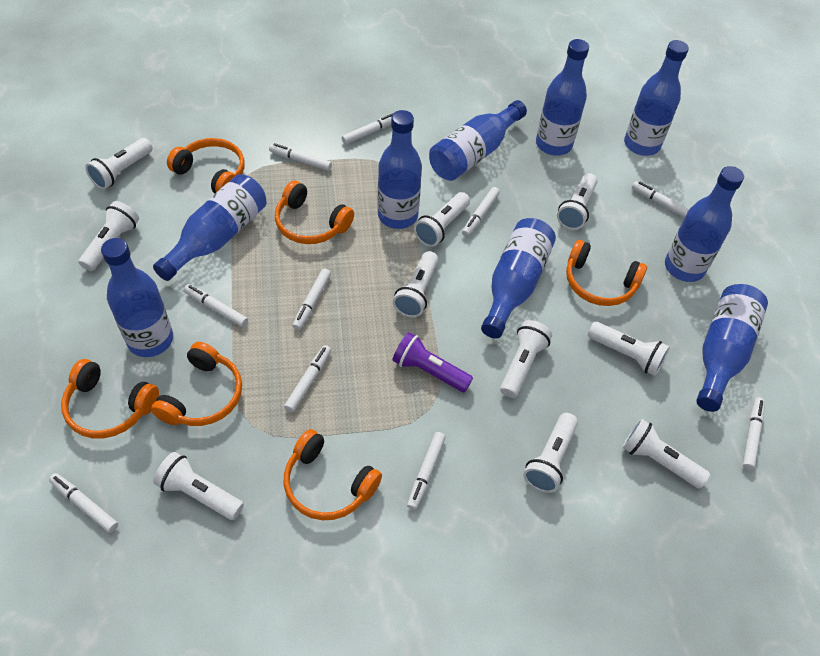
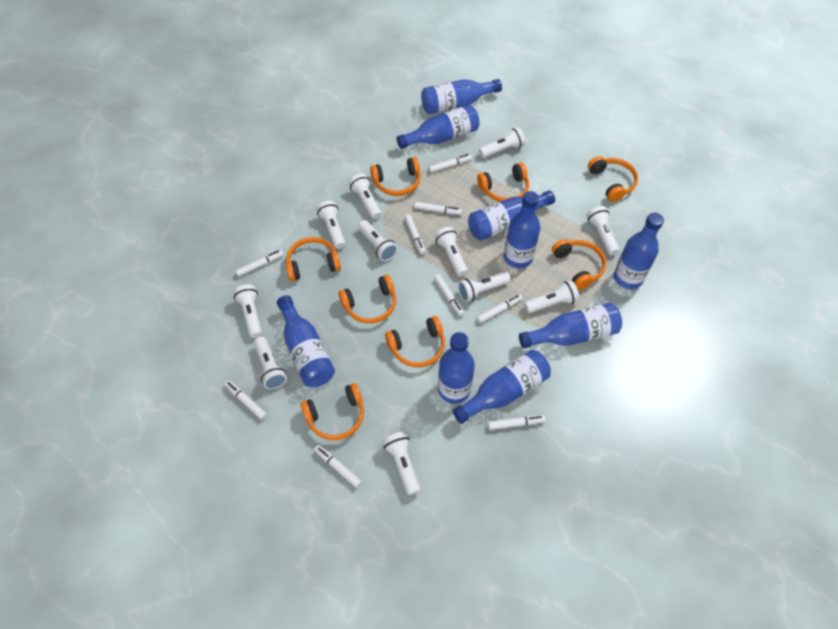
orange headphones: 6 -> 8
purple flashlight: 1 -> 0
white flashlight: 10 -> 11
white marker: 10 -> 9

